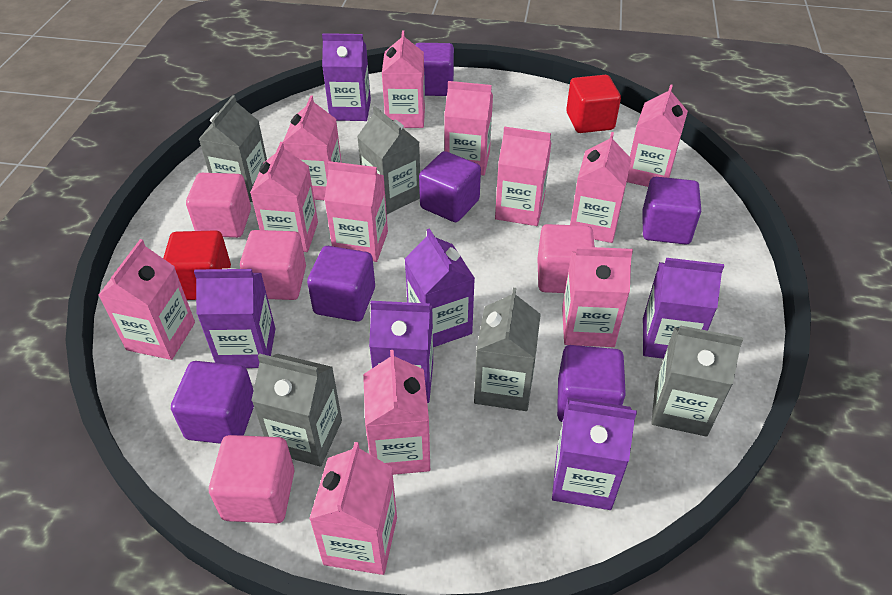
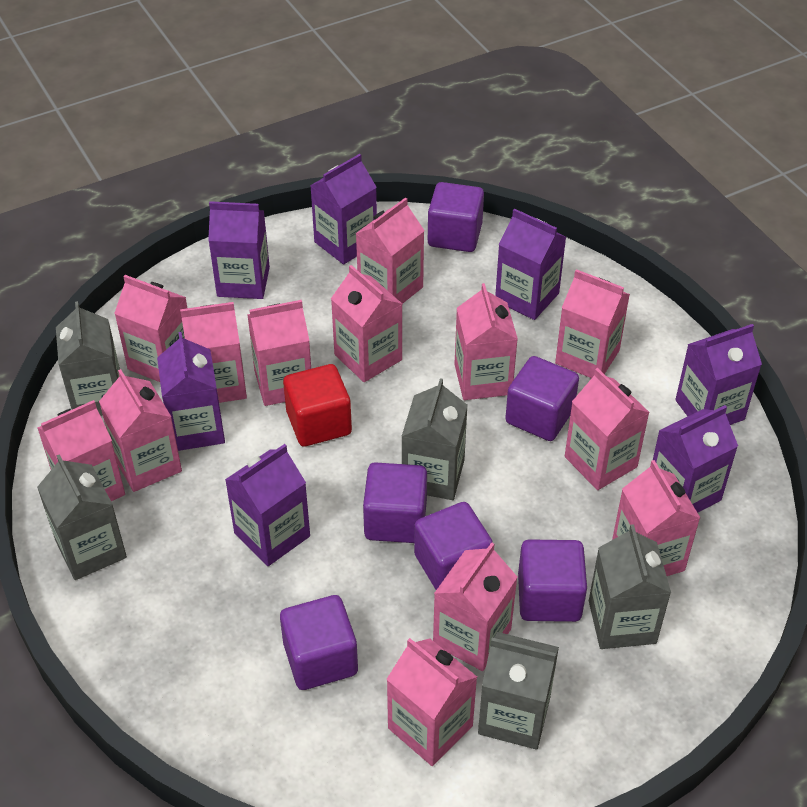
pink carton: 12 -> 13
pink cube: 4 -> 0
purple carton: 6 -> 7
red cube: 2 -> 1

